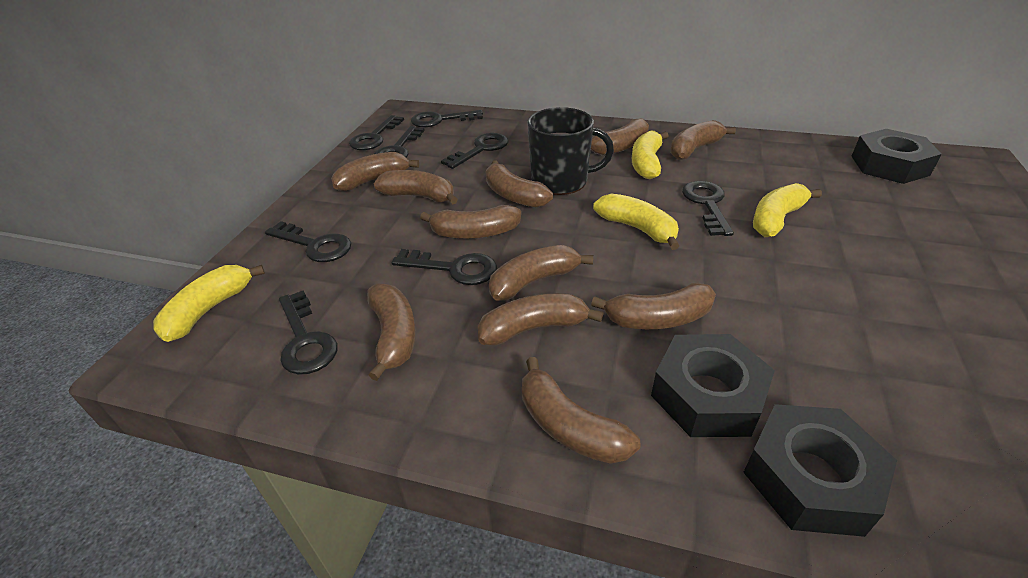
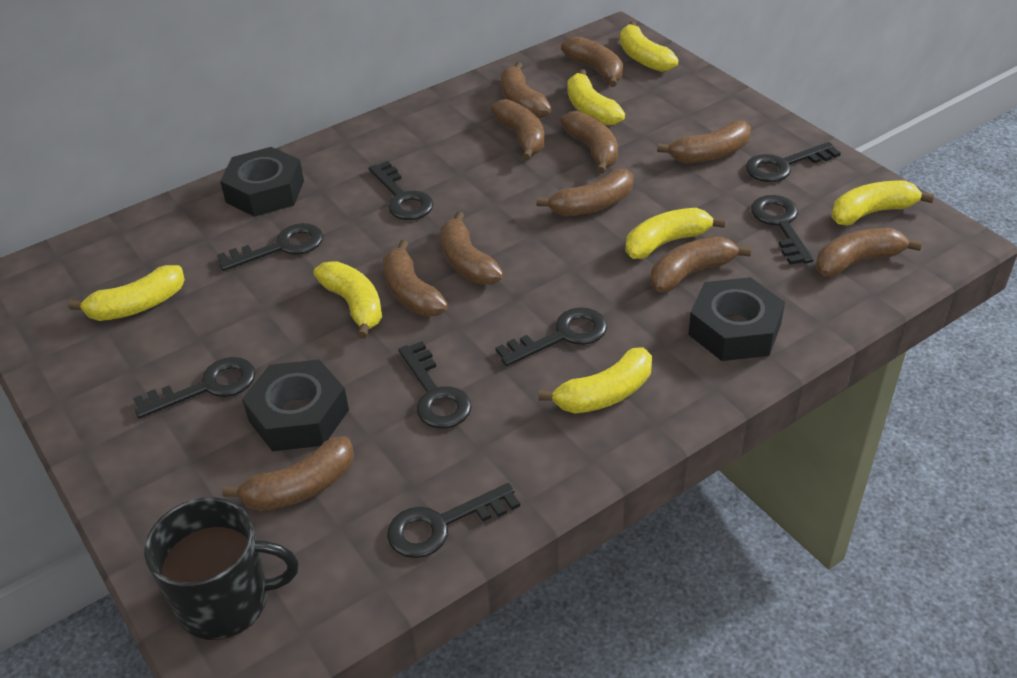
yellow banana: 4 -> 7

